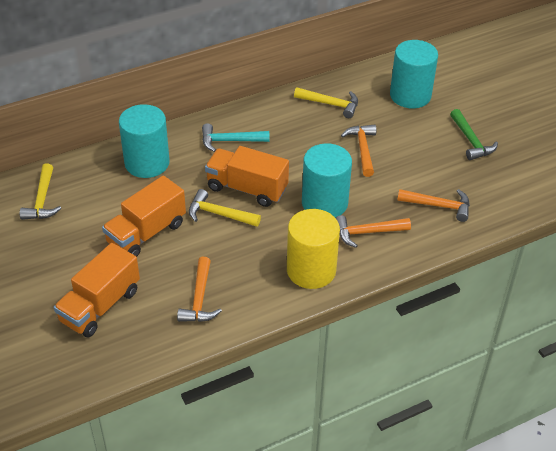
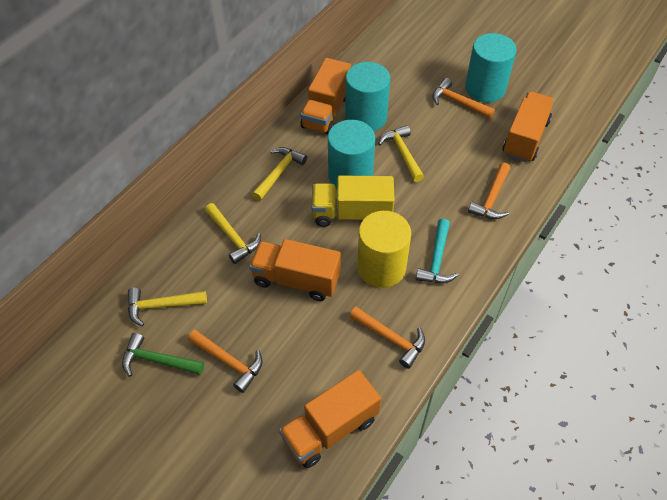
orange truck: 3 -> 4
yellow hammer: 3 -> 4
yellow truck: 0 -> 1

